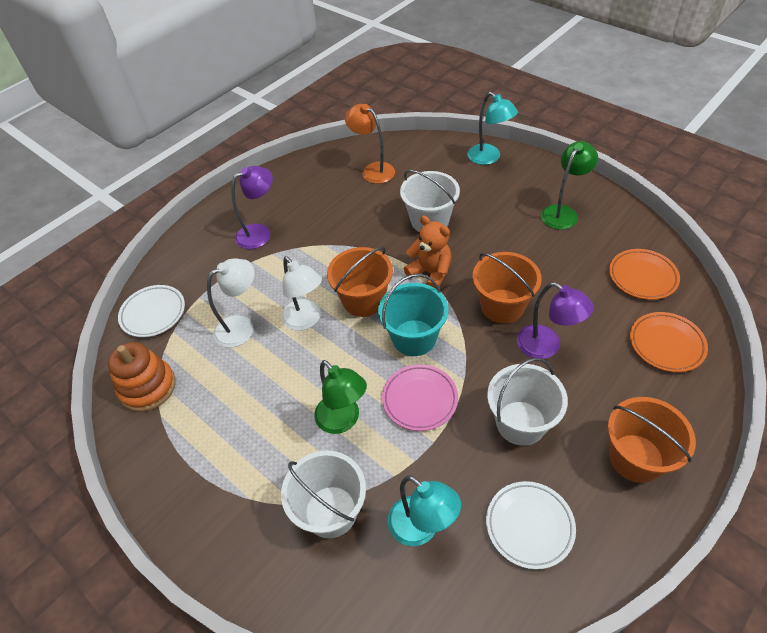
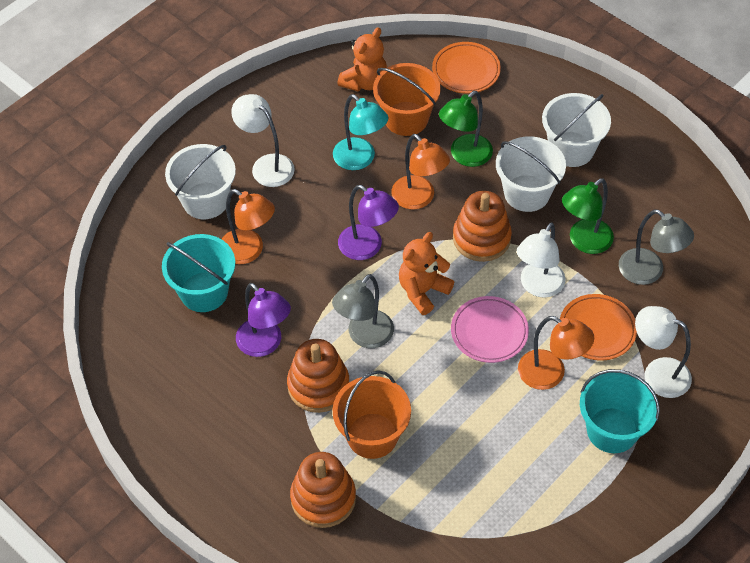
grey lamp: 0 -> 2
orange bucket: 3 -> 2
orange lamp: 1 -> 3
orange stacking toy: 1 -> 3
orange teddy bear: 1 -> 2
turquoise bucket: 1 -> 2
turquoise lamp: 2 -> 1
white lamp: 2 -> 3
white plate: 2 -> 0

